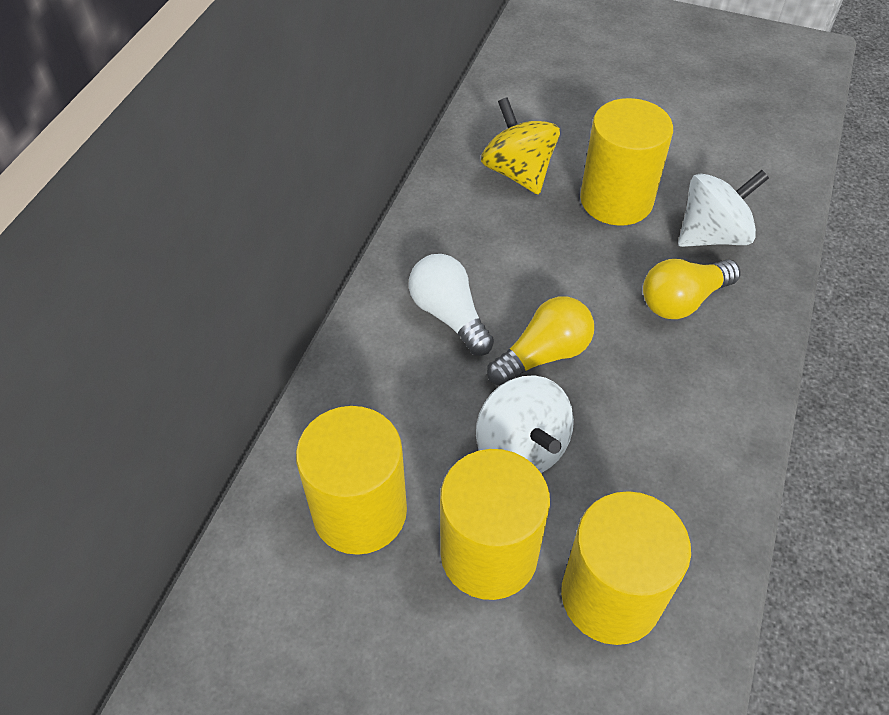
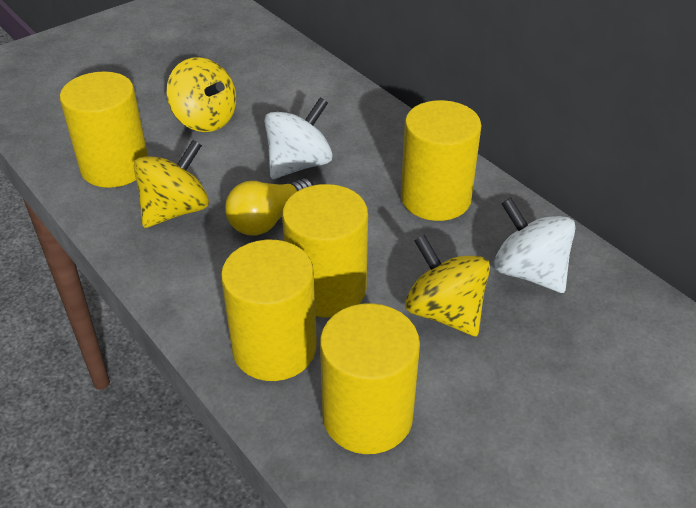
white light bulb: 1 -> 0
yellow cylinder: 4 -> 5
yellow light bulb: 2 -> 1
yellow spinning top: 1 -> 3

